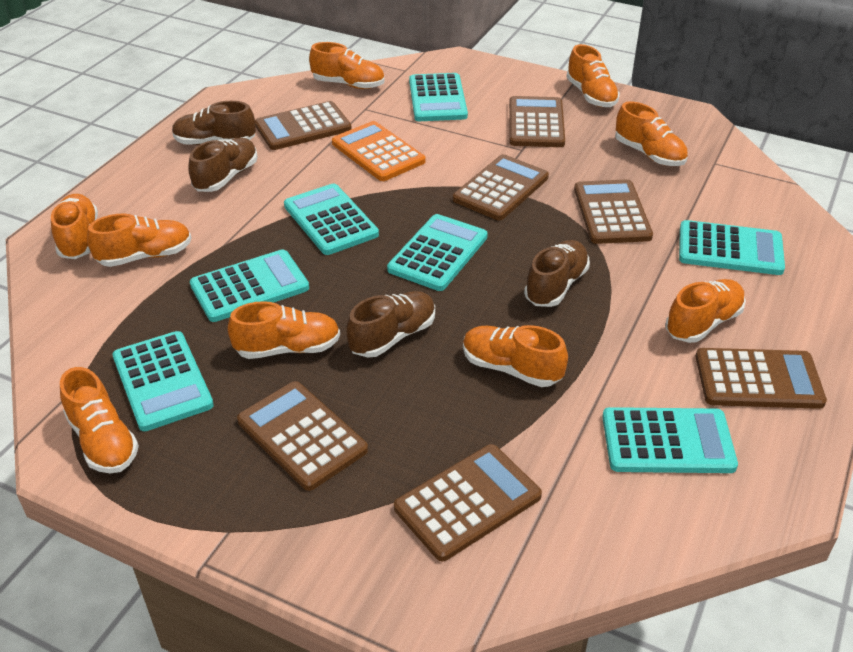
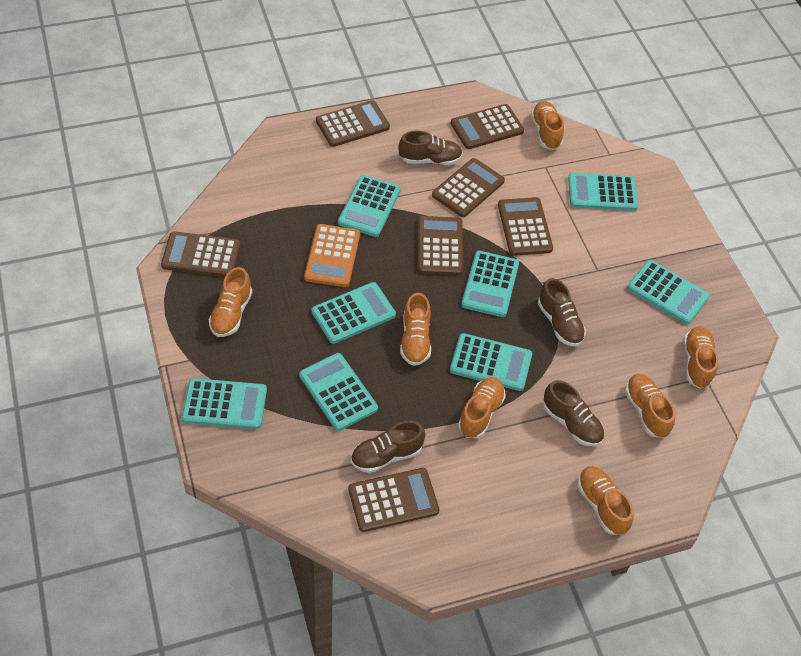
orange shoe: 9 -> 7
turquoise calculator: 7 -> 8

